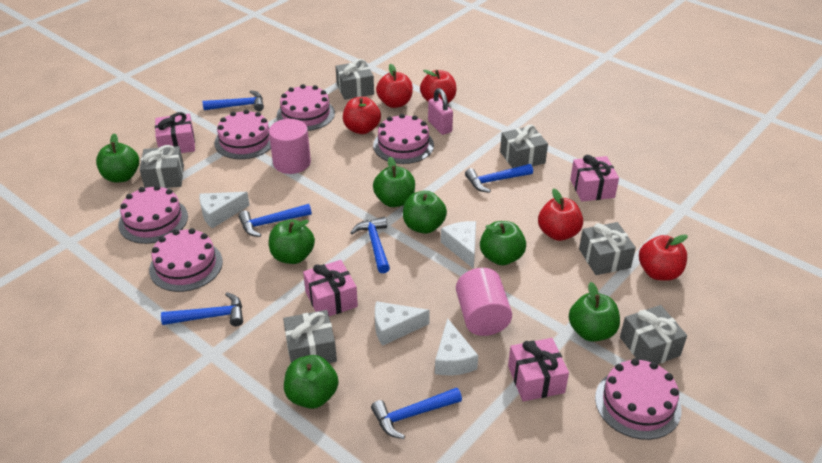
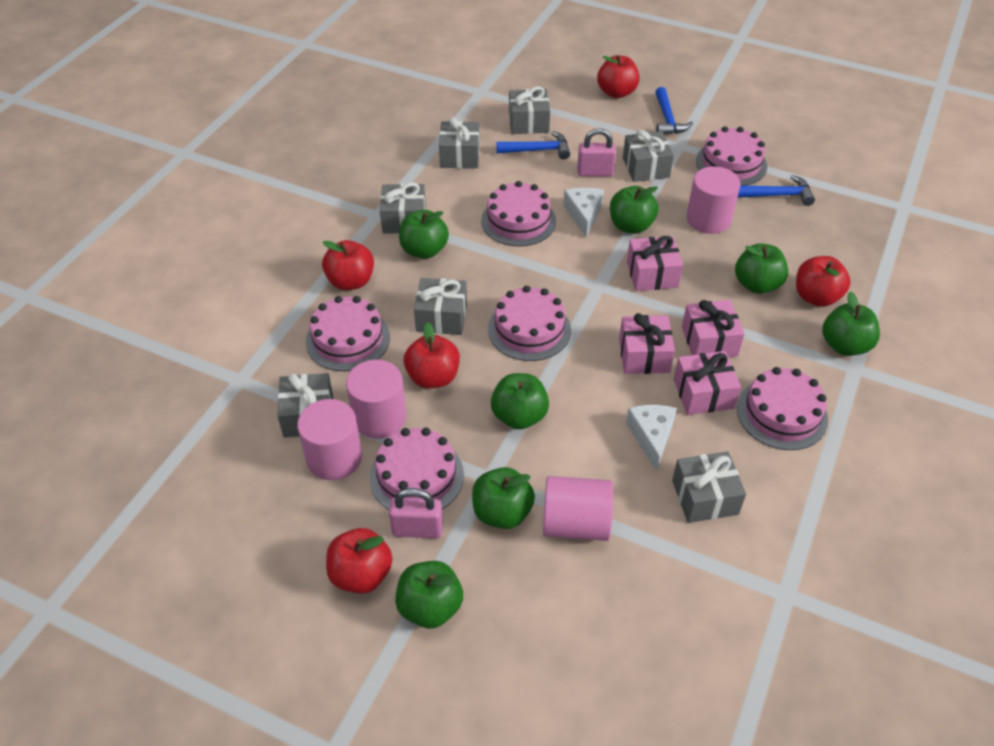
blue hammer: 6 -> 3
grey gift: 6 -> 7
pink cylinder: 2 -> 4
pink padlock: 1 -> 2
white cheese: 4 -> 2

